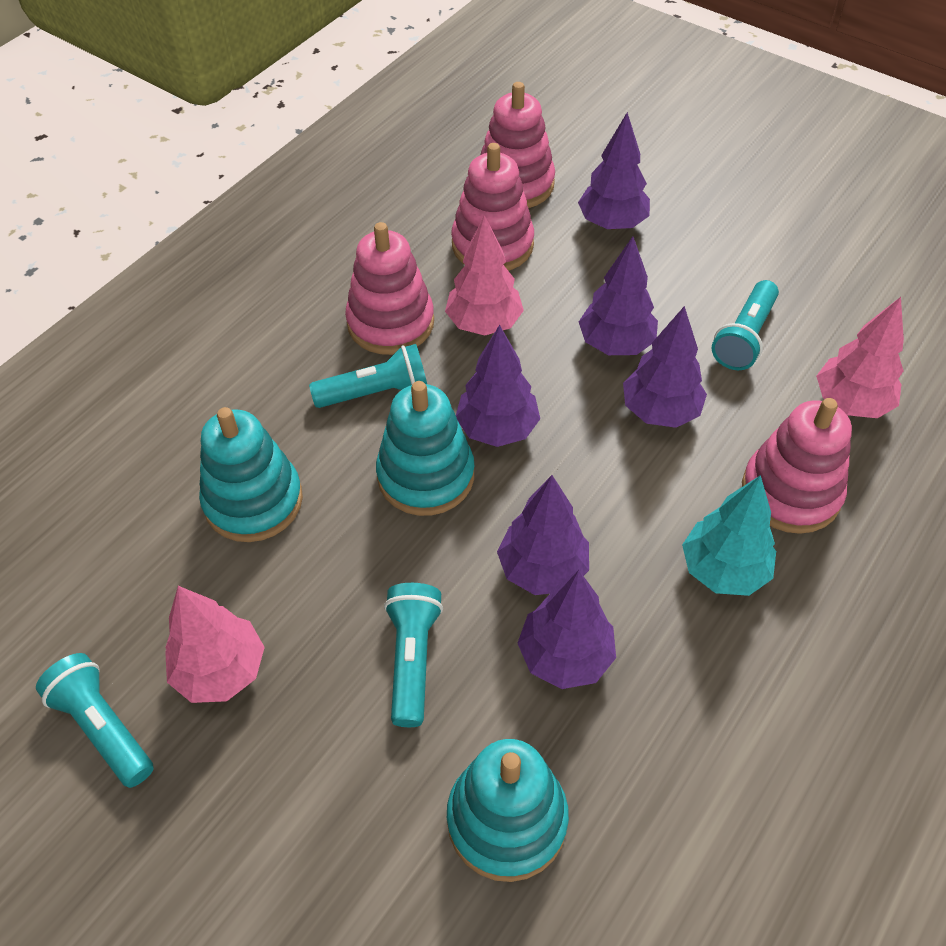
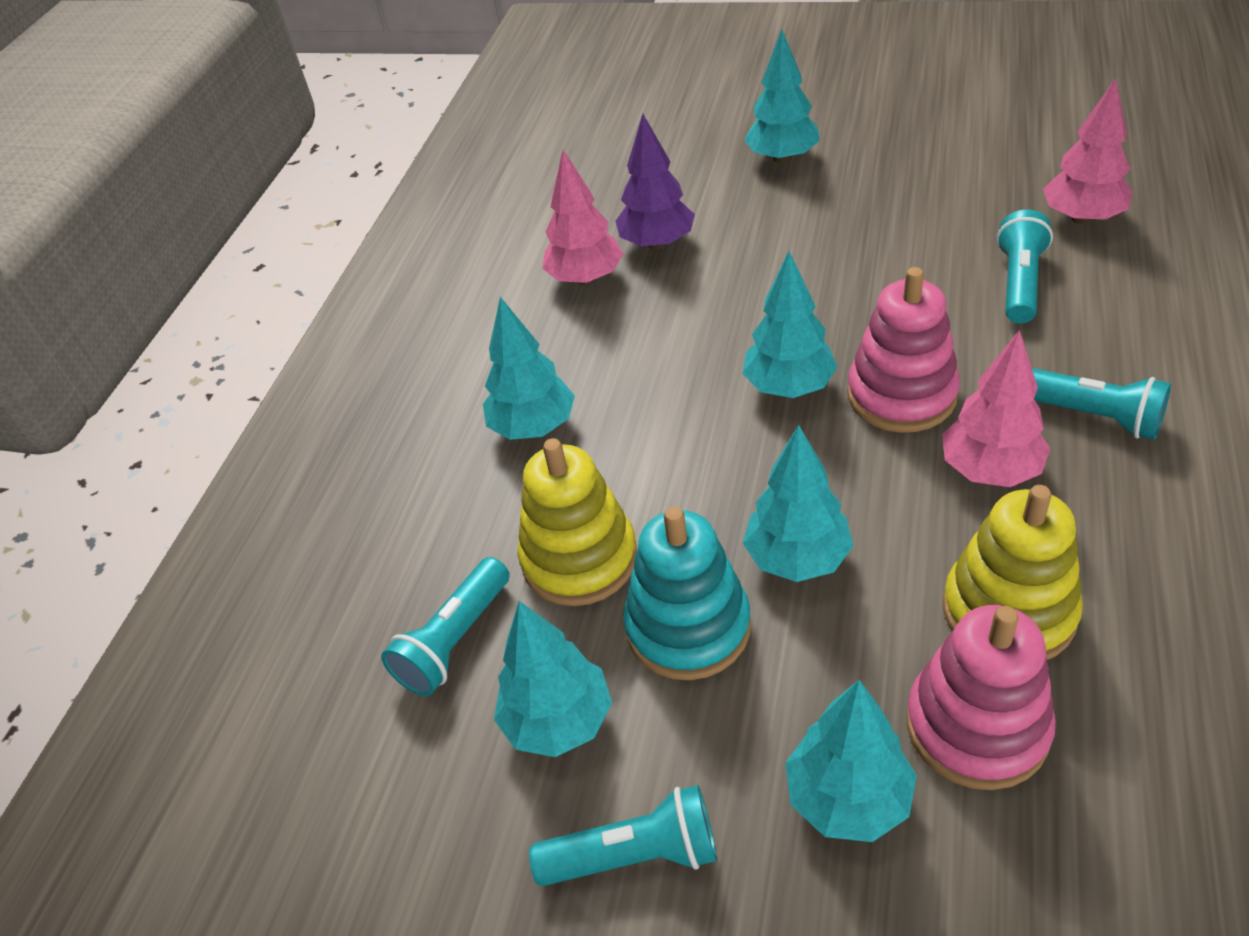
pink stacking toy: 4 -> 2
purple tree: 6 -> 1
turquoise stacking toy: 3 -> 1
turquoise tree: 1 -> 6
yellow stacking toy: 0 -> 2

